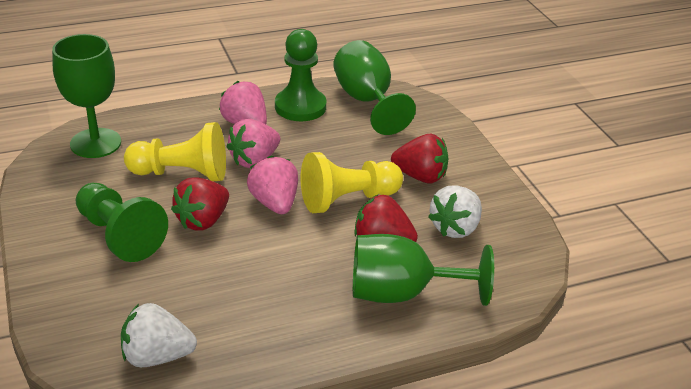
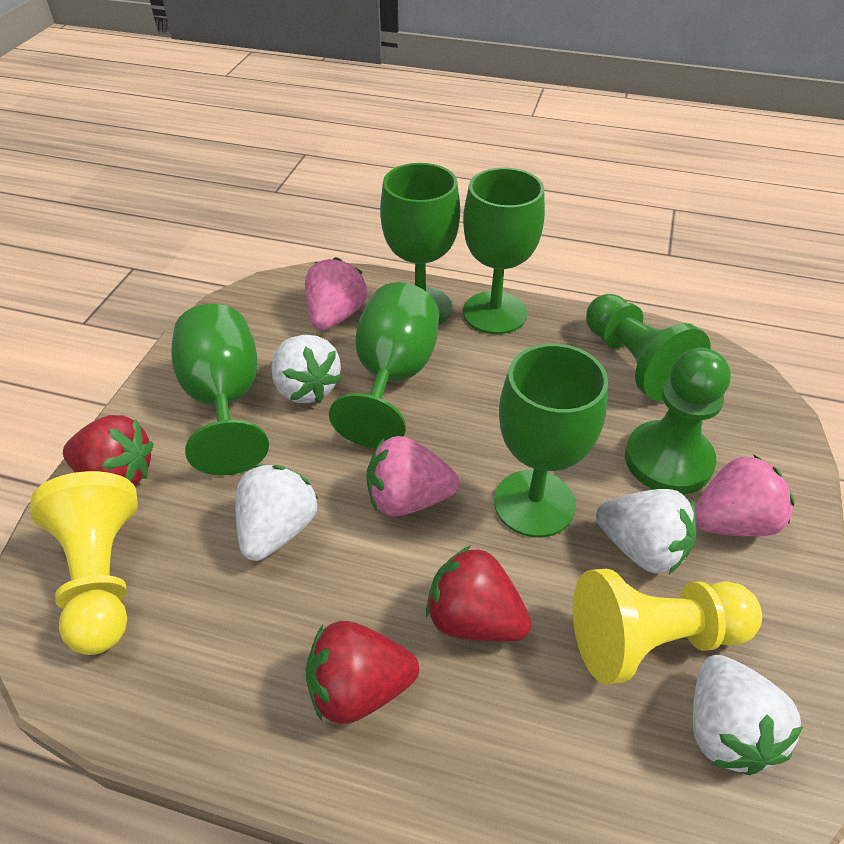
green goblet: 3 -> 5
white strawberry: 2 -> 4

